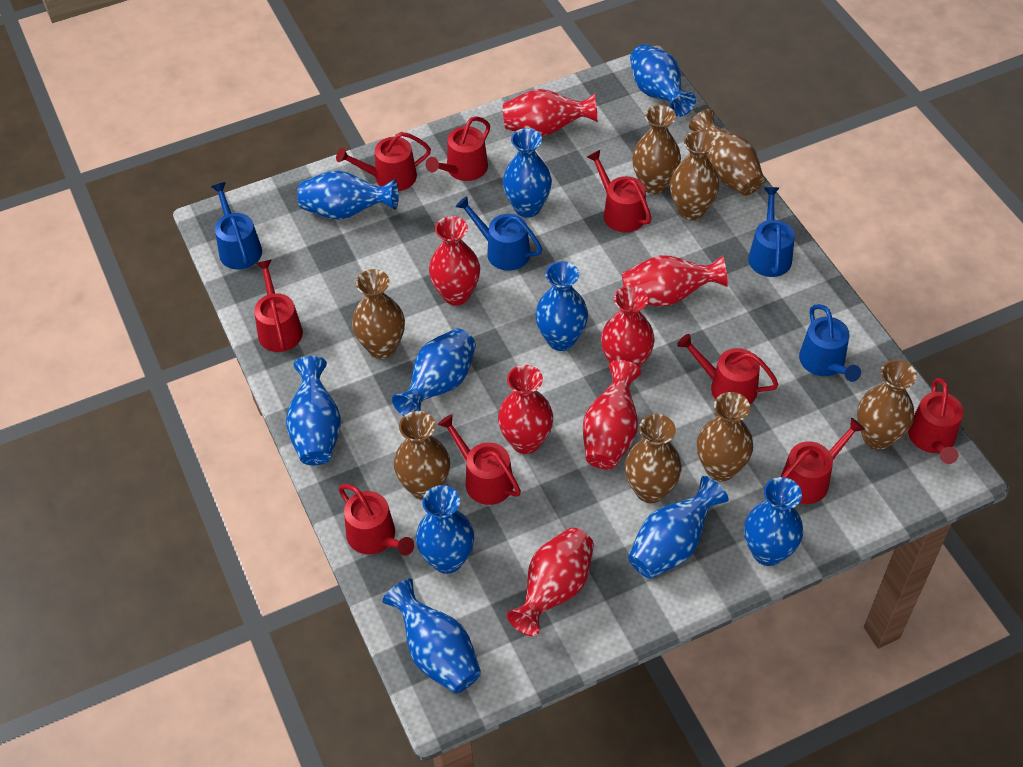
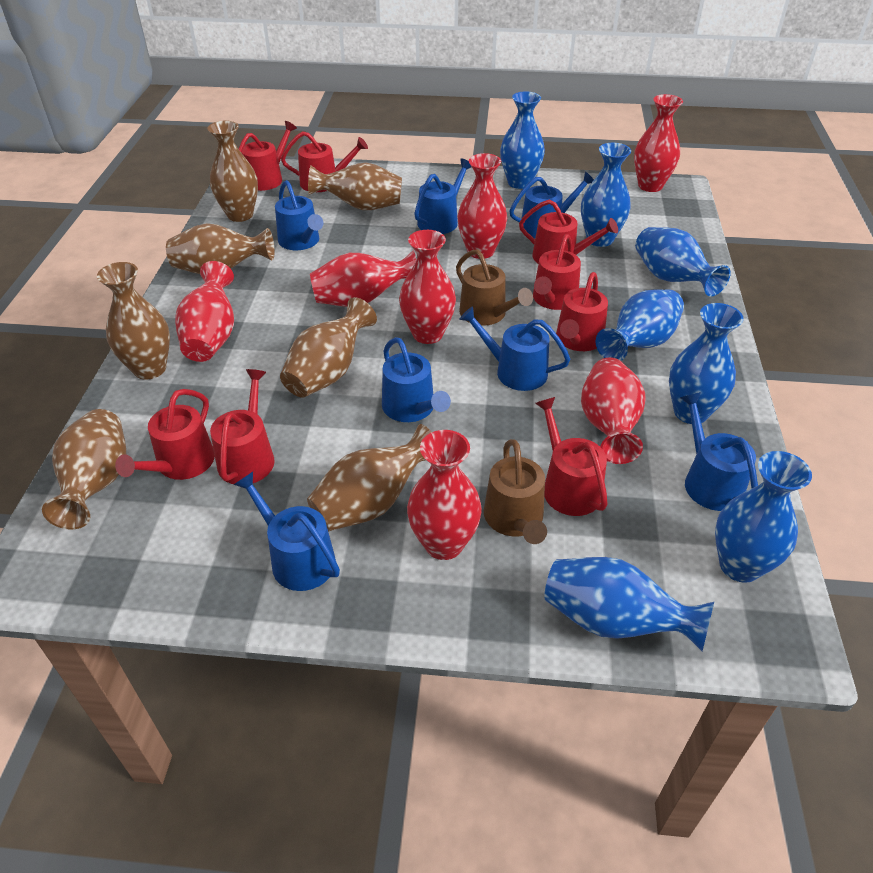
blue vase: 10 -> 7
blue watering can: 4 -> 7
brown vase: 8 -> 7
brown watering can: 0 -> 2
red watering can: 9 -> 8

